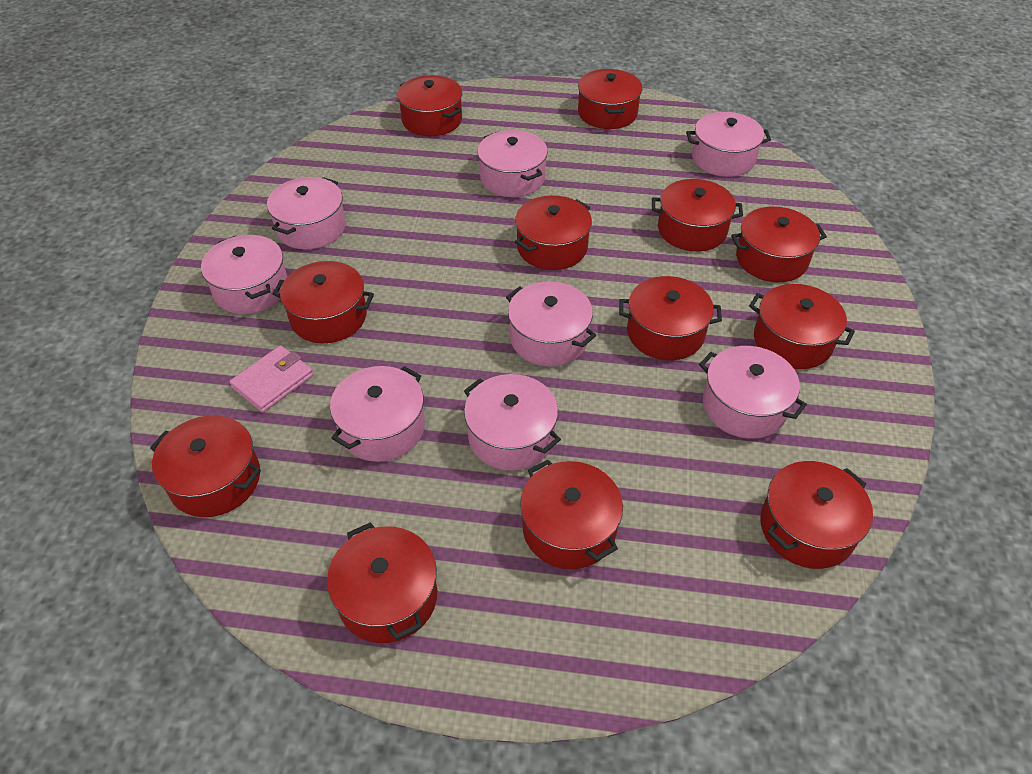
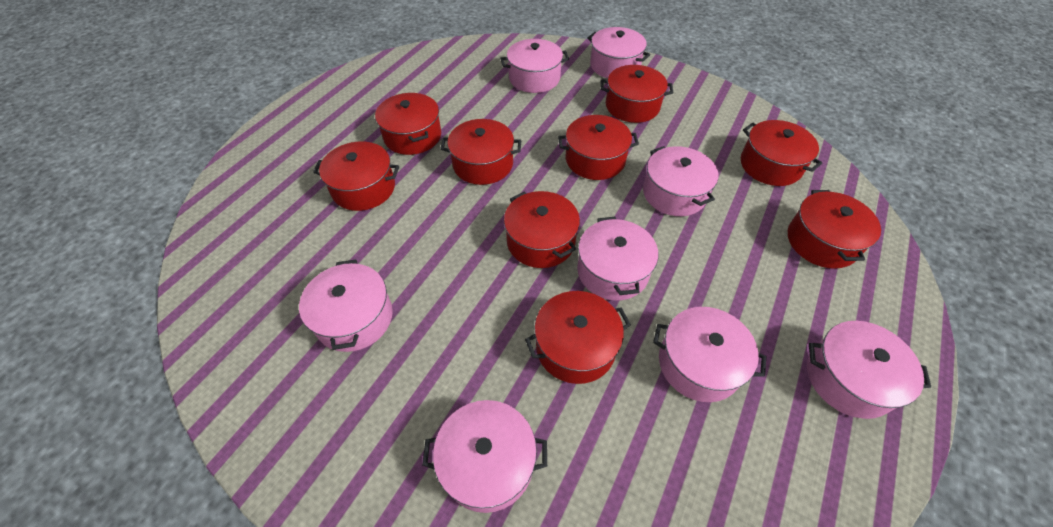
pink wallet: 1 -> 0
red pot: 12 -> 9

